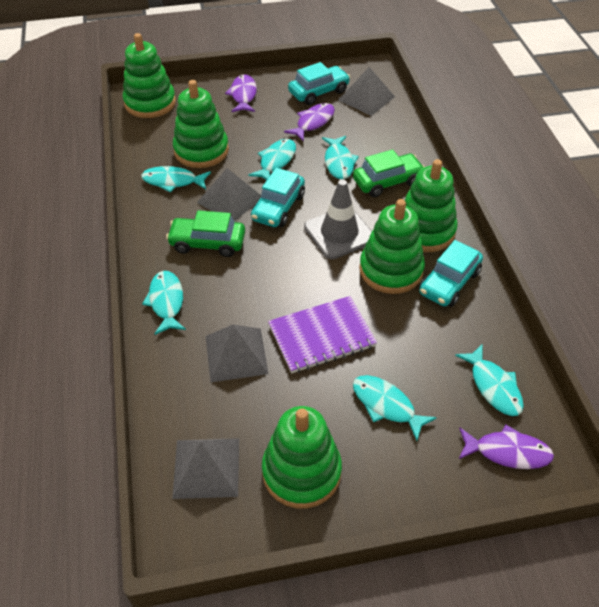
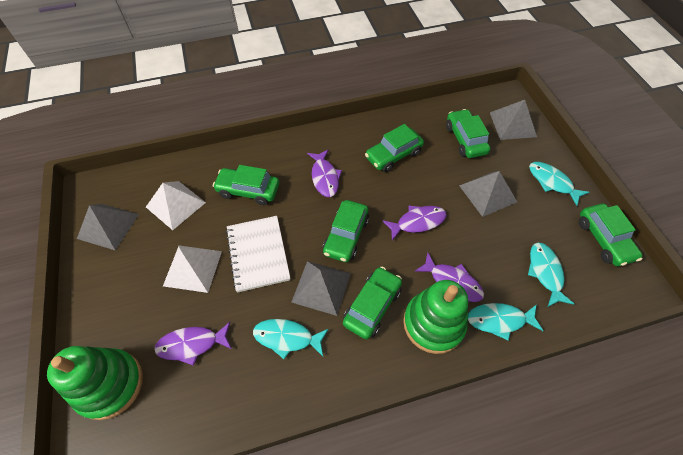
green car: 2 -> 6
green stacking toy: 5 -> 2
grey traffic cone: 1 -> 0
purple fish: 3 -> 4
purple notebook: 1 -> 0
turquoise car: 3 -> 0
turquoise fish: 6 -> 4
white notebook: 0 -> 1
white pyramid: 0 -> 2

